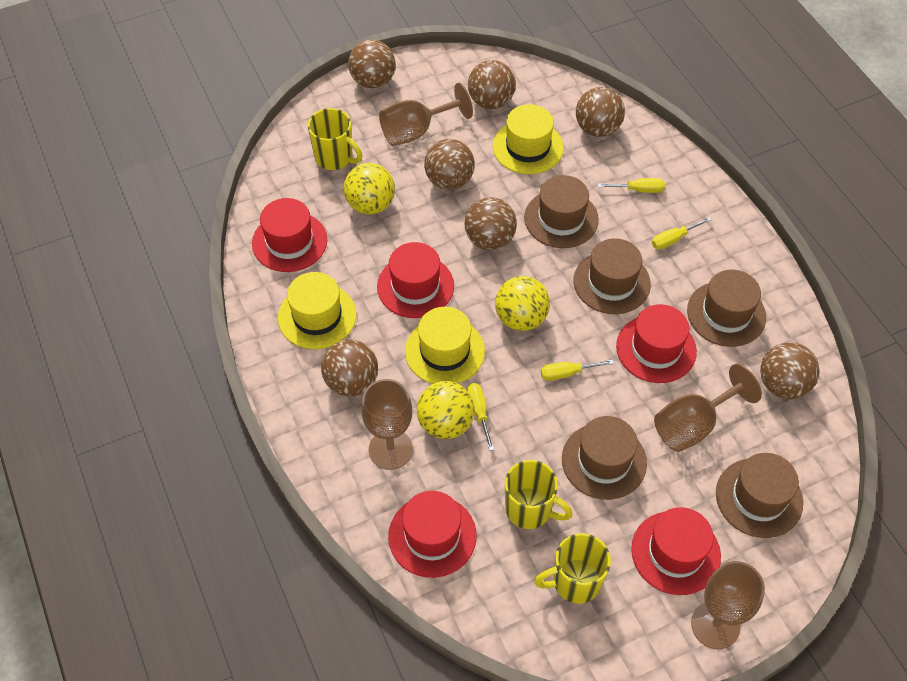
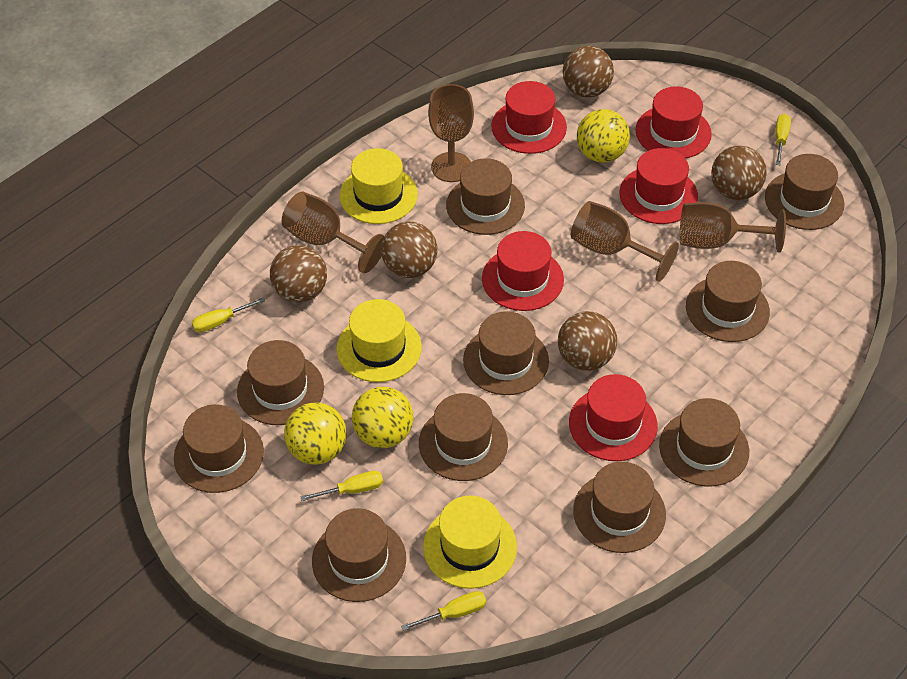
brown ball: 7 -> 5
brown hat: 5 -> 10
yellow mug: 3 -> 0

